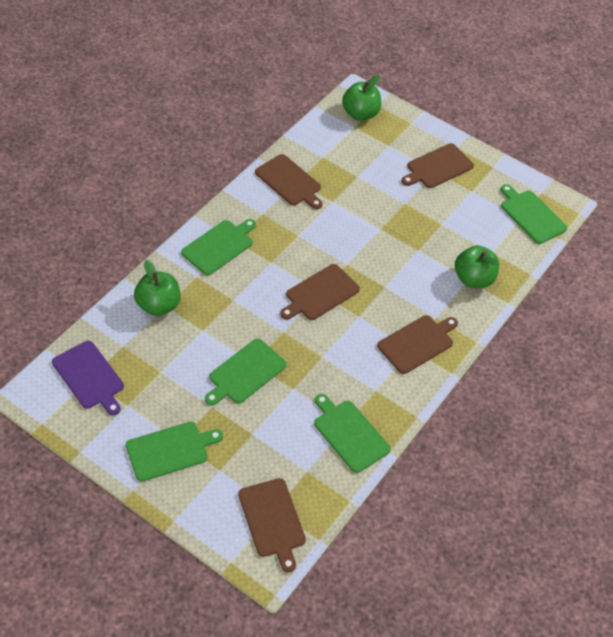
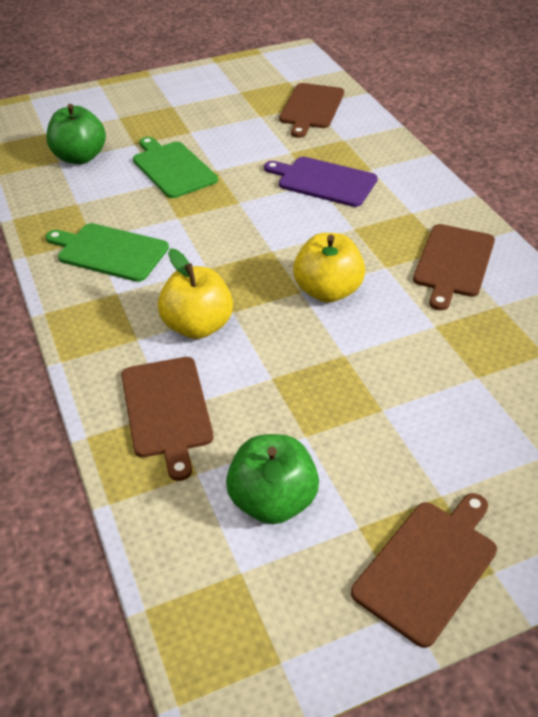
brown cutting board: 5 -> 4
green apple: 3 -> 2
green cutting board: 5 -> 2
yellow apple: 0 -> 2

